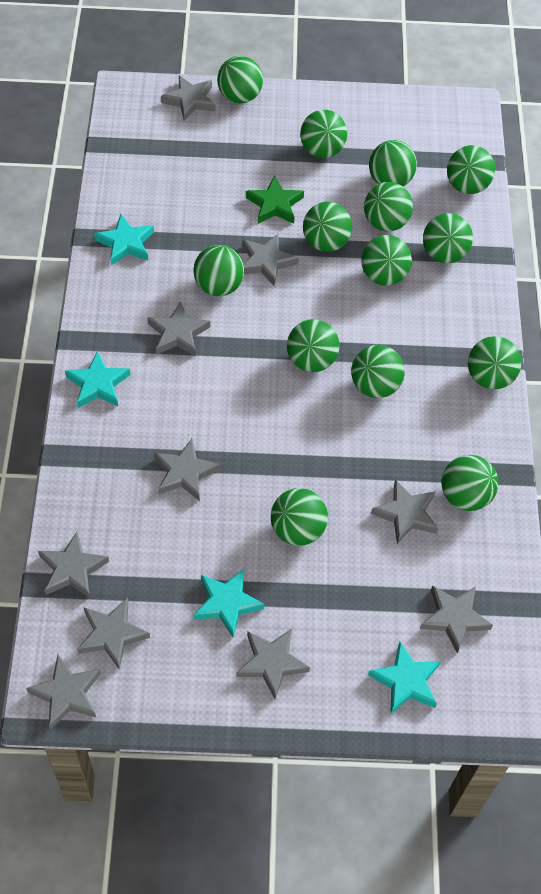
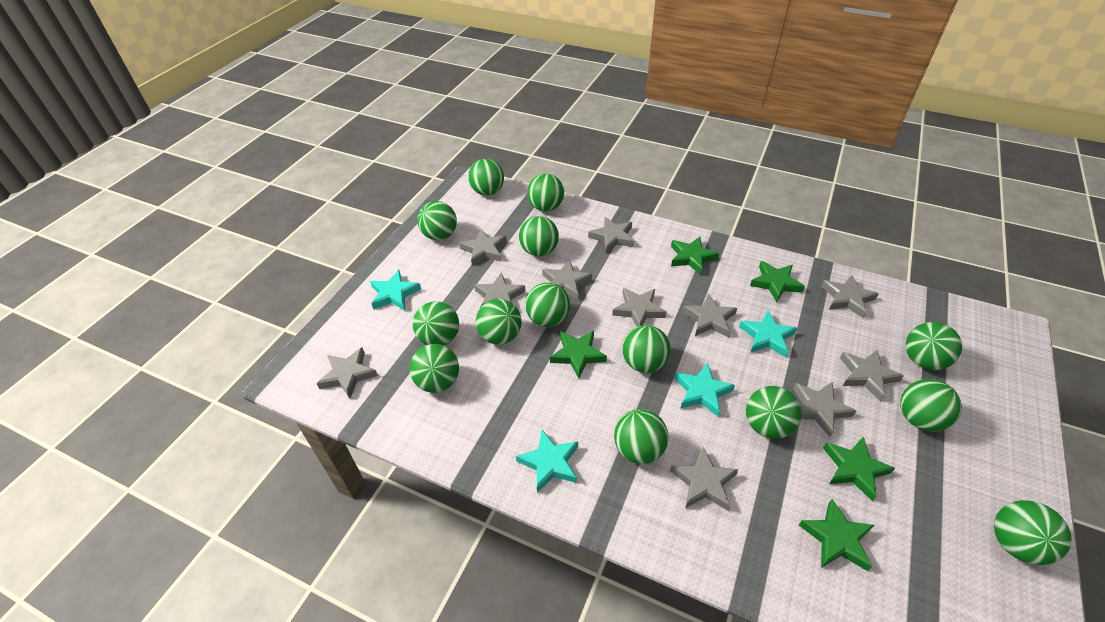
green star: 1 -> 5
grey star: 10 -> 11

